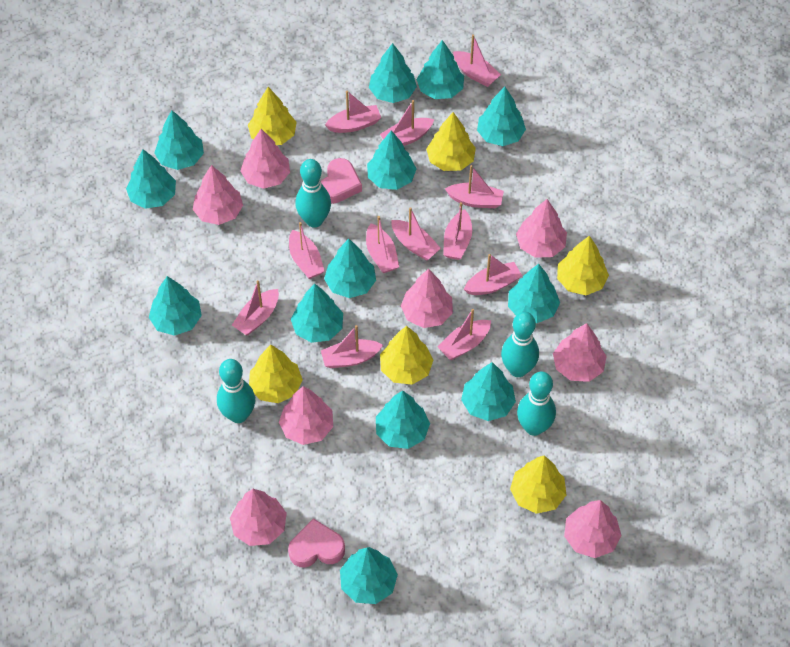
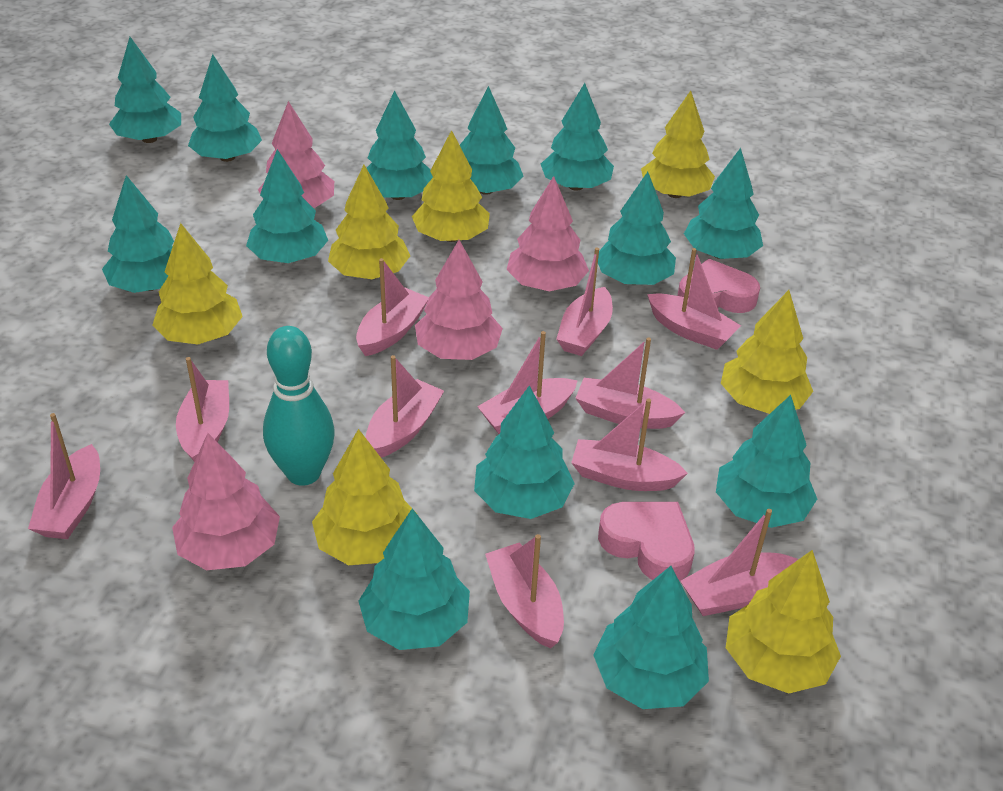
pink boat: 12 -> 11
pink tree: 8 -> 4
turquoise bowling pin: 4 -> 1
yellow tree: 6 -> 7

